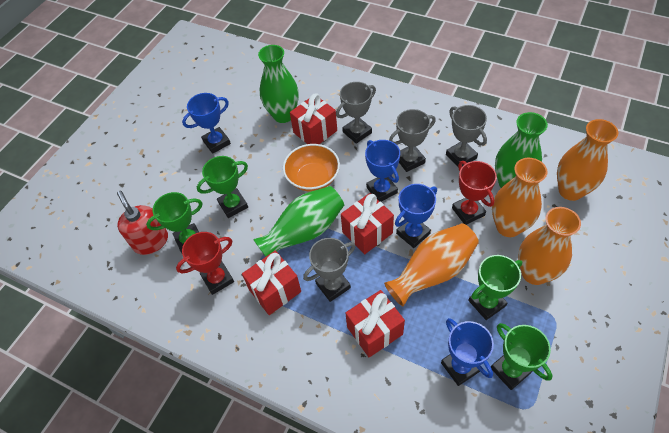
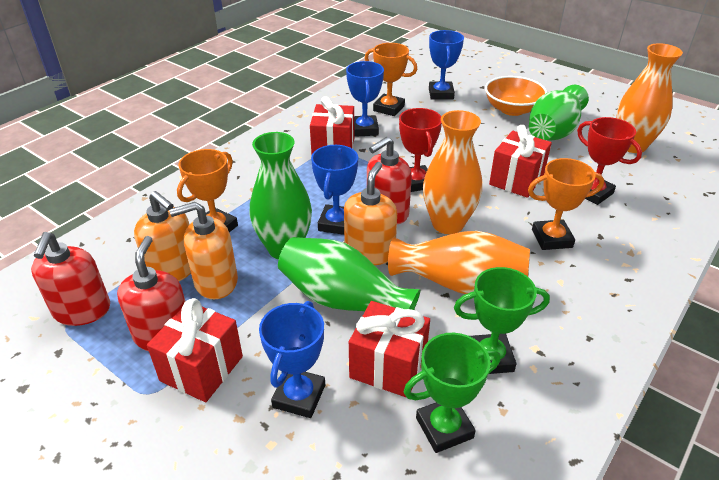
green trophy: 4 -> 2
grey trophy: 4 -> 0
orange soap dispenser: 0 -> 3
orange trophy: 0 -> 3
orange vase: 4 -> 3
red soap dispenser: 1 -> 3

